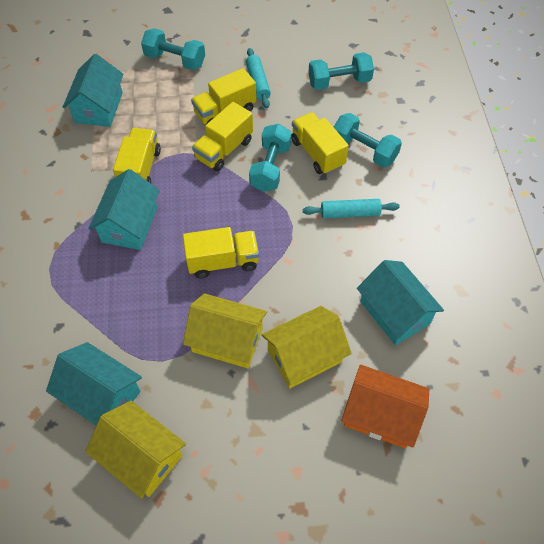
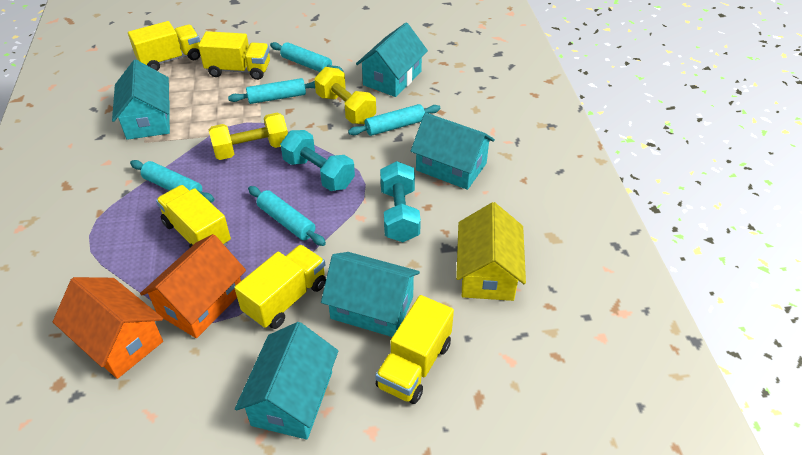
orange house: 1 -> 2
turquoise dumbbell: 4 -> 2
turquoise house: 4 -> 5
turquoise rolling pin: 2 -> 5
yellow dumbbell: 0 -> 2
yellow house: 3 -> 1

